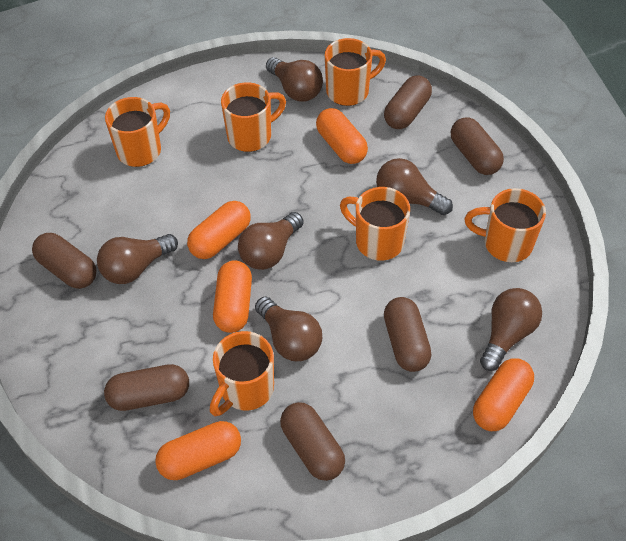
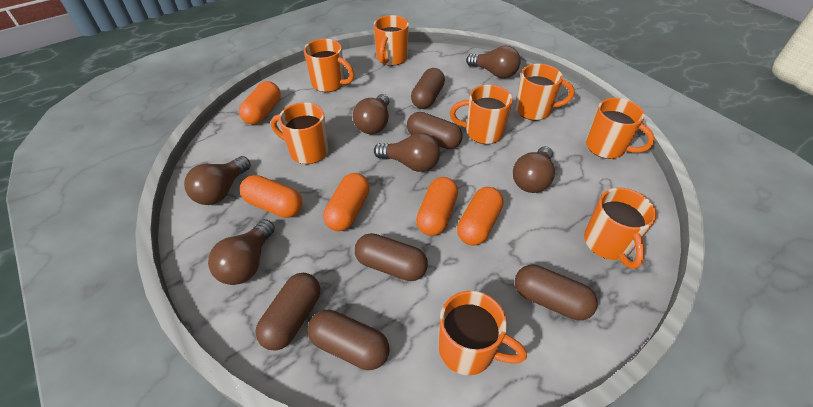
orange mug: 6 -> 8

